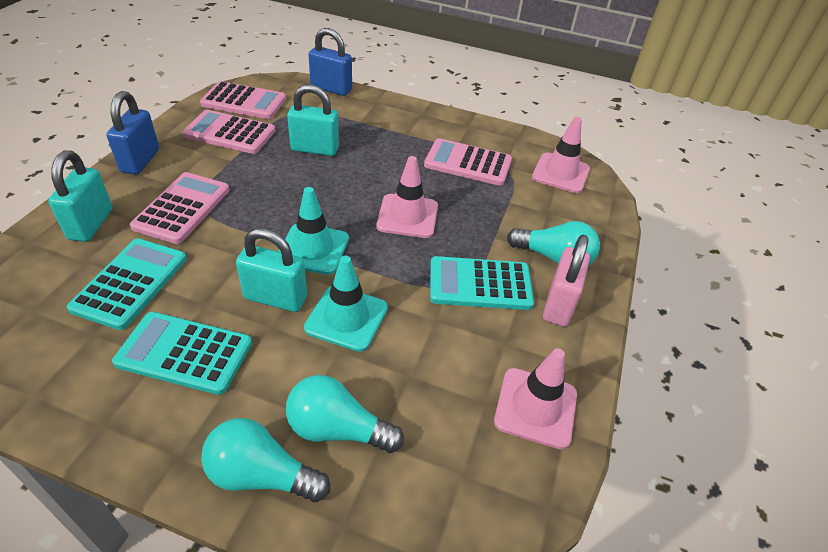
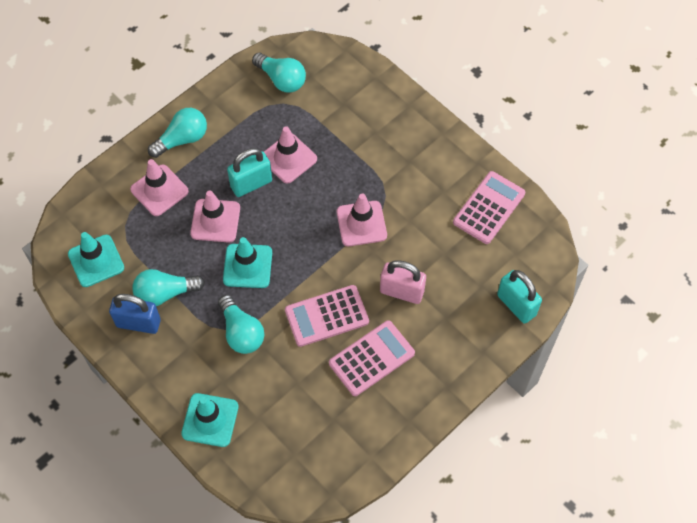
blue padlock: 2 -> 1
pink calculator: 4 -> 3
pink traffic cone: 3 -> 4
turquoise calculator: 3 -> 0
turquoise light bulb: 3 -> 4
turquoise padlock: 3 -> 2
turquoise traffic cone: 2 -> 3

